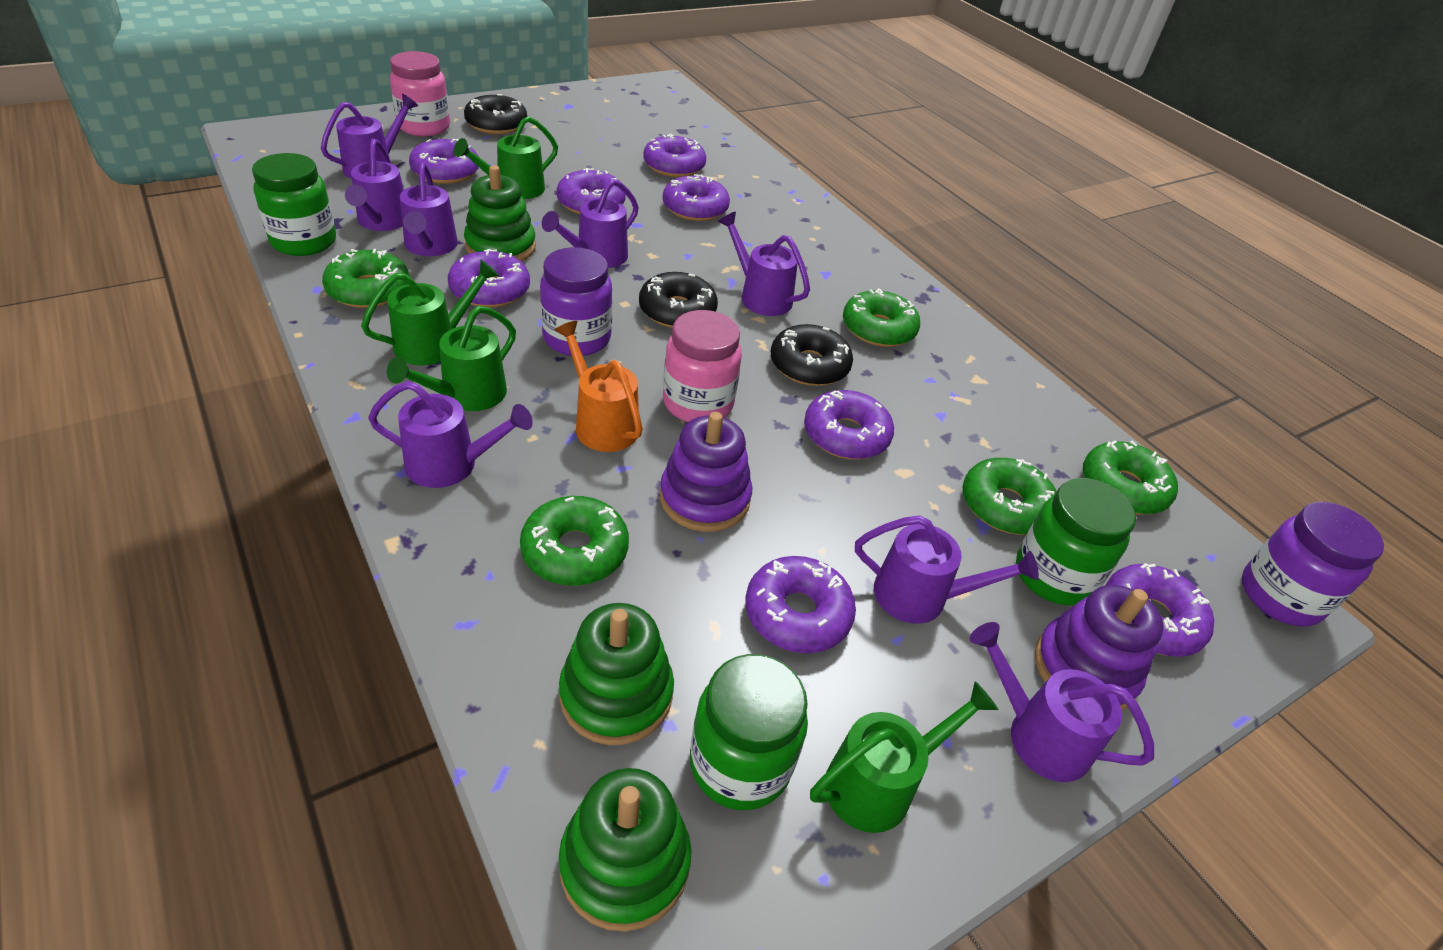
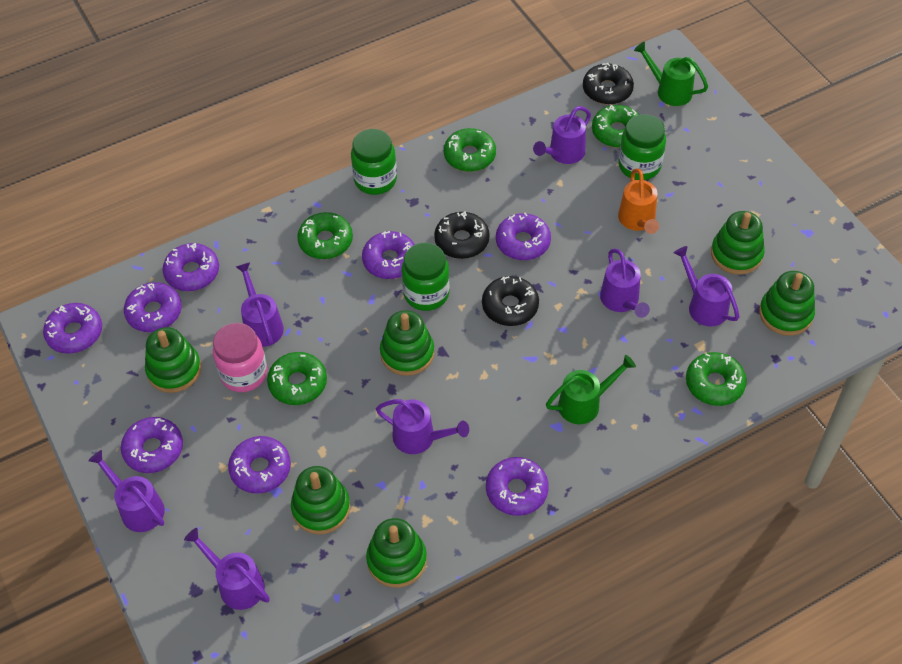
green stacking toy: 3 -> 6
green watering can: 4 -> 2
pink jar: 2 -> 1
purple jar: 2 -> 0
purple stacking toy: 2 -> 0
purple watering can: 8 -> 7

